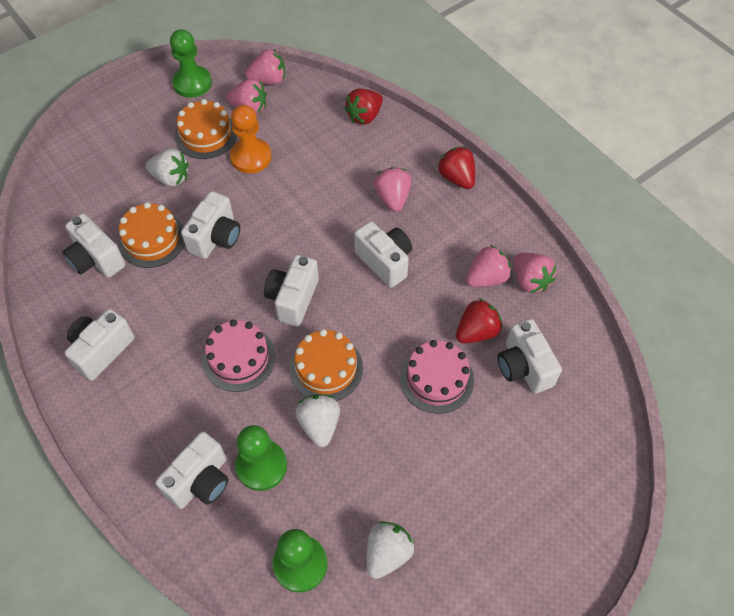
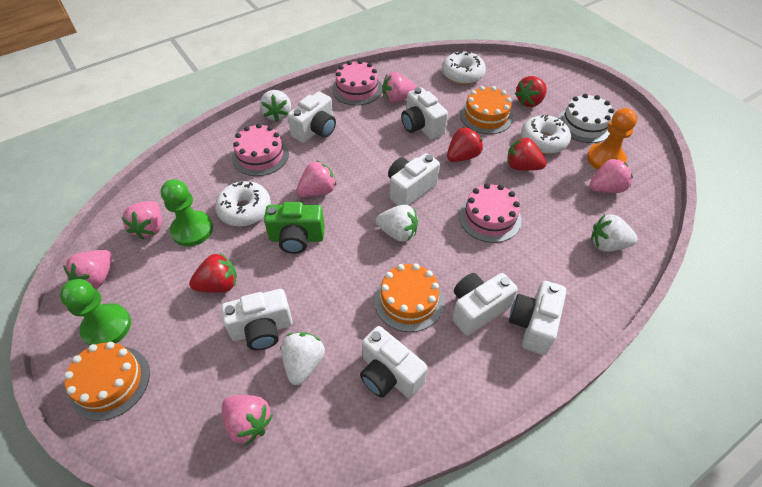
green camera: 0 -> 1
green pawn: 3 -> 2
pink cake: 2 -> 3
pink strawberry: 5 -> 6
red strawberry: 3 -> 4
white cake: 0 -> 1
white donut: 0 -> 3
white strawberry: 3 -> 4

